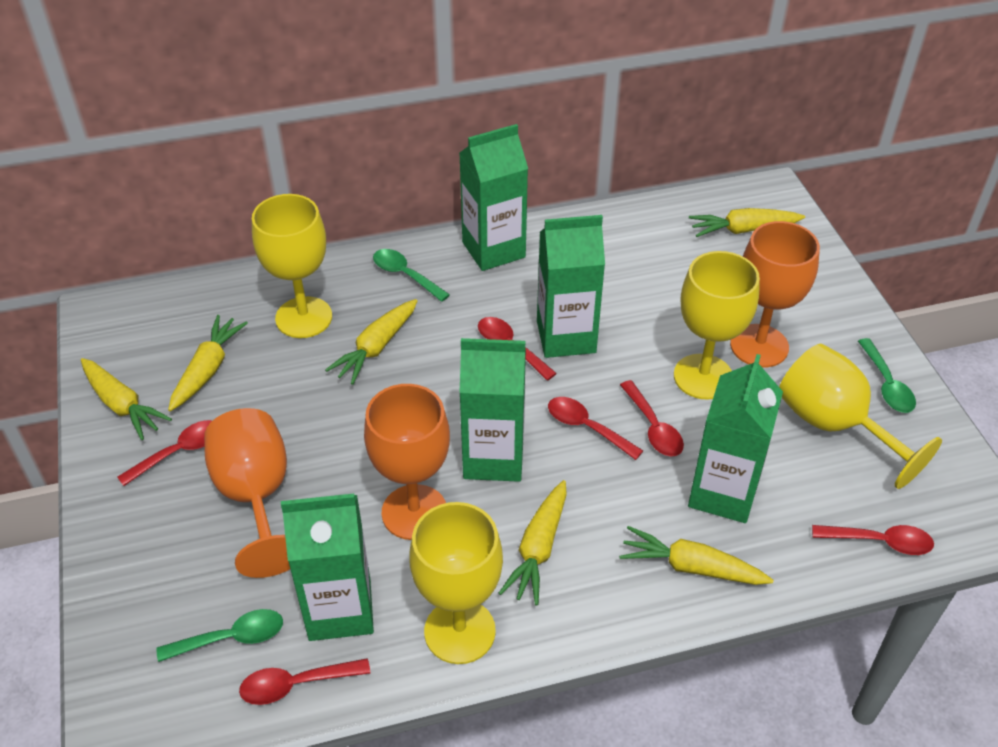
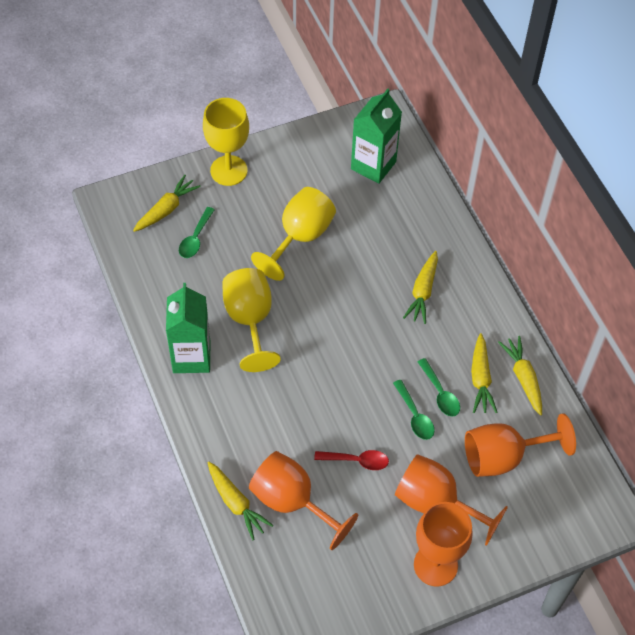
green carton: 5 -> 2
orange goblet: 3 -> 4
red spoon: 6 -> 1
yellow carrot: 6 -> 5
yellow goblet: 4 -> 3

